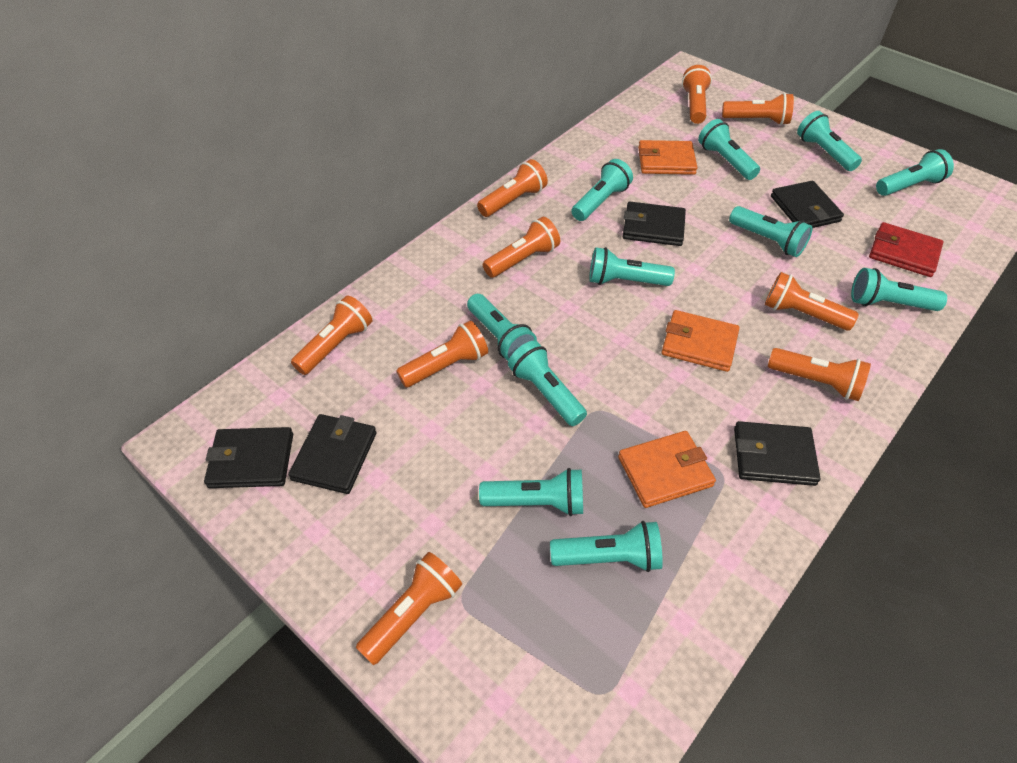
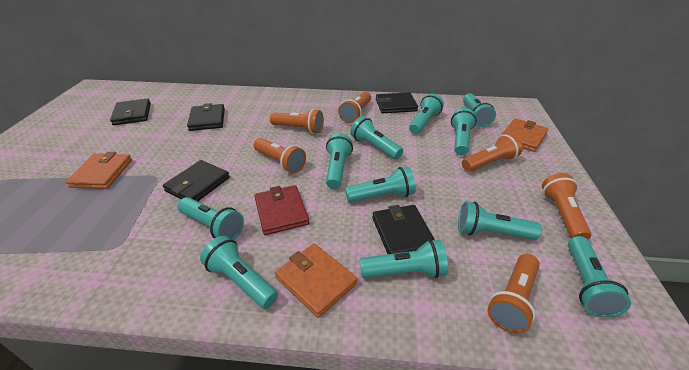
orange flashlight: 9 -> 6

